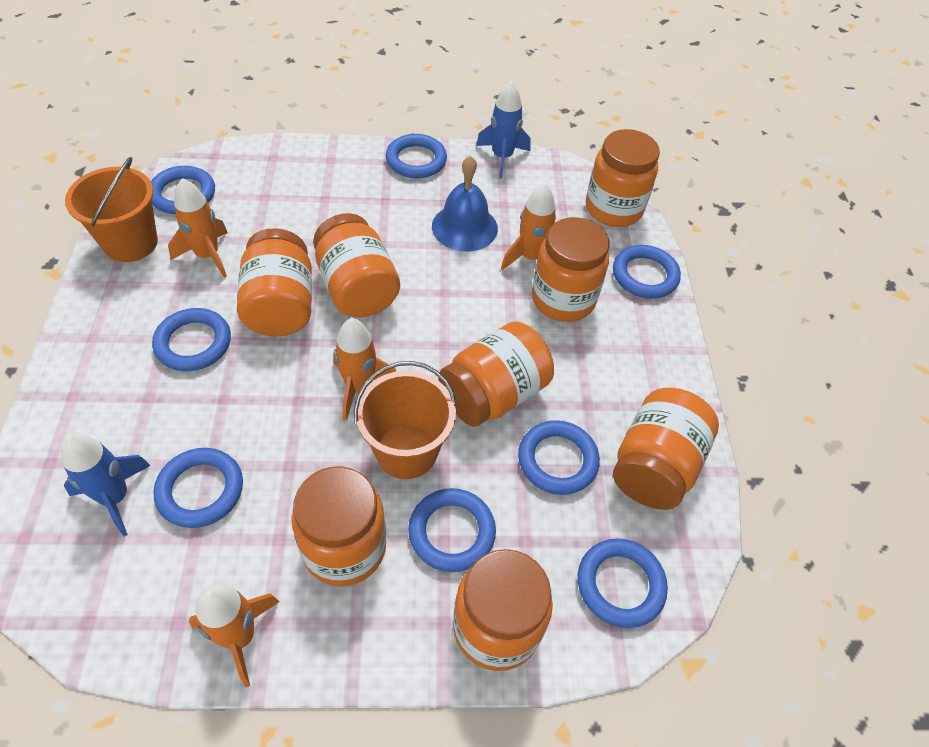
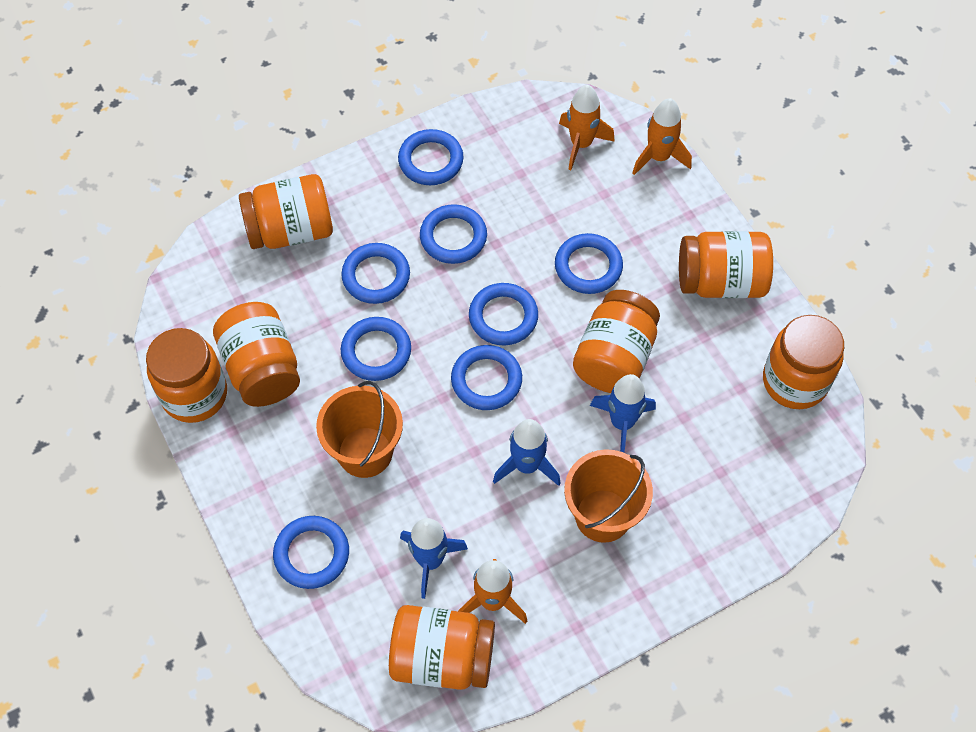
blue bell: 1 -> 0
blue rocket: 2 -> 3
orange jar: 8 -> 7
orange rocket: 4 -> 3

